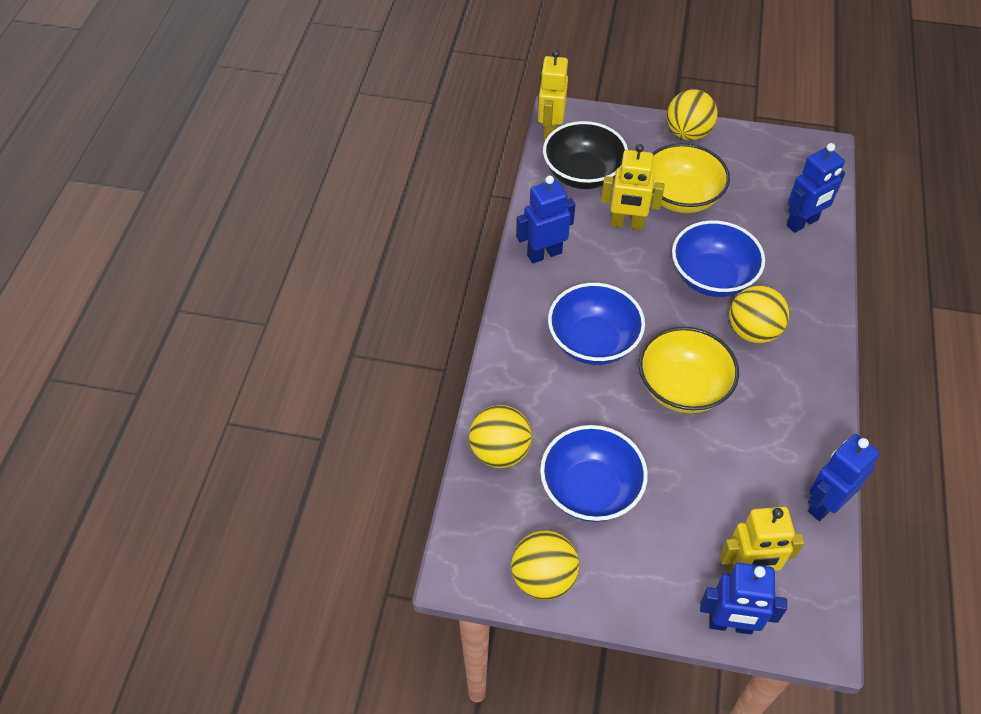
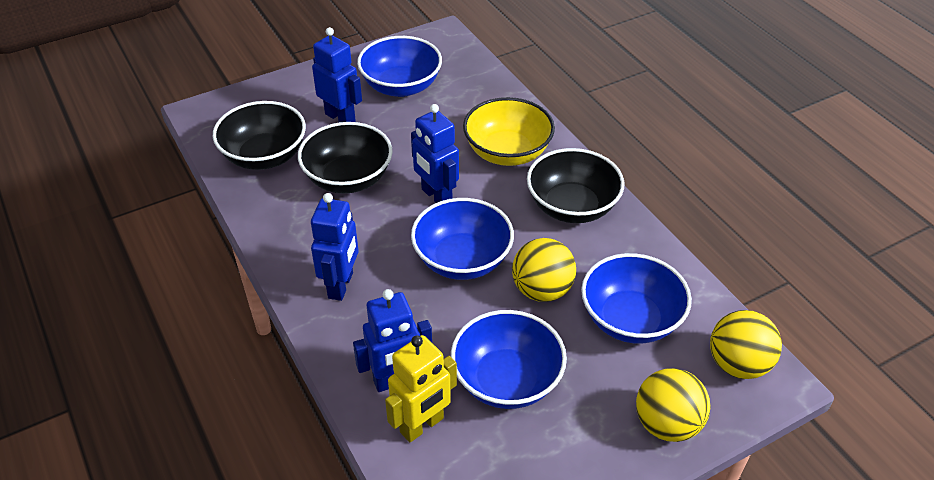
black bowl: 1 -> 3
blue bowl: 3 -> 4
yellow ball: 4 -> 3
yellow bowl: 2 -> 1
yellow robot: 3 -> 1

